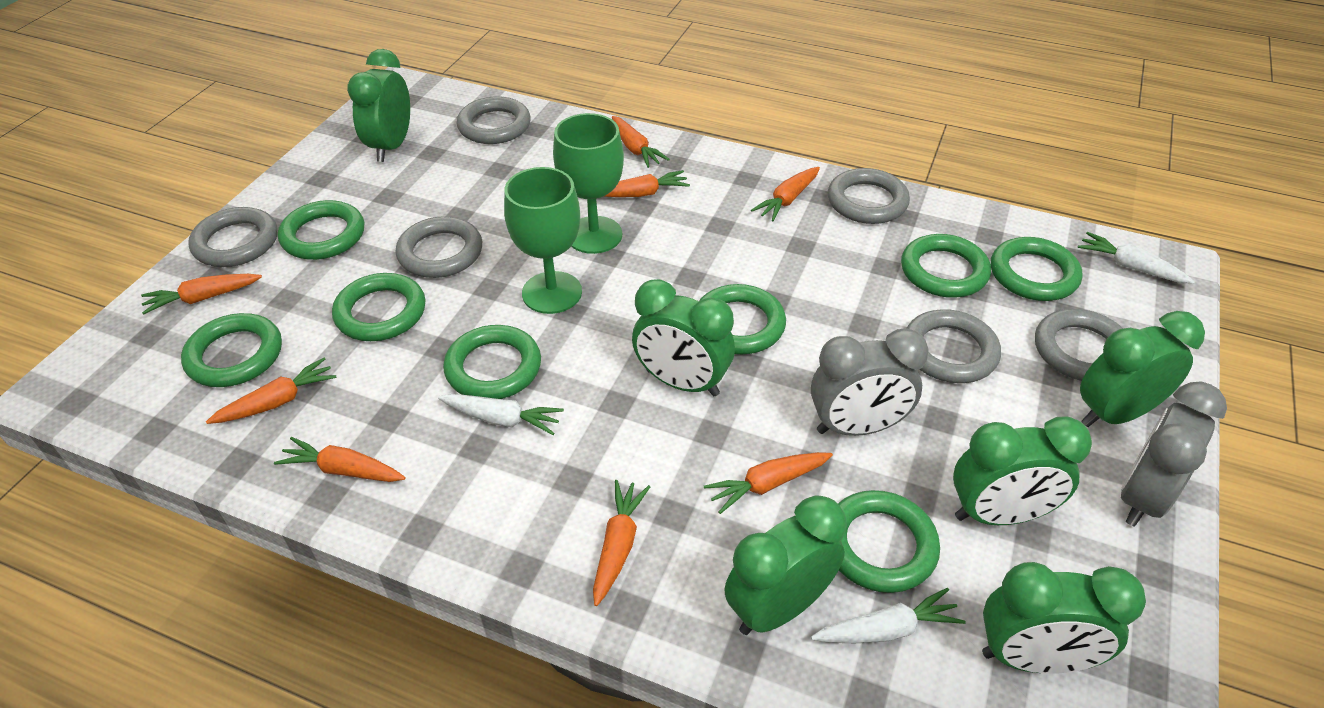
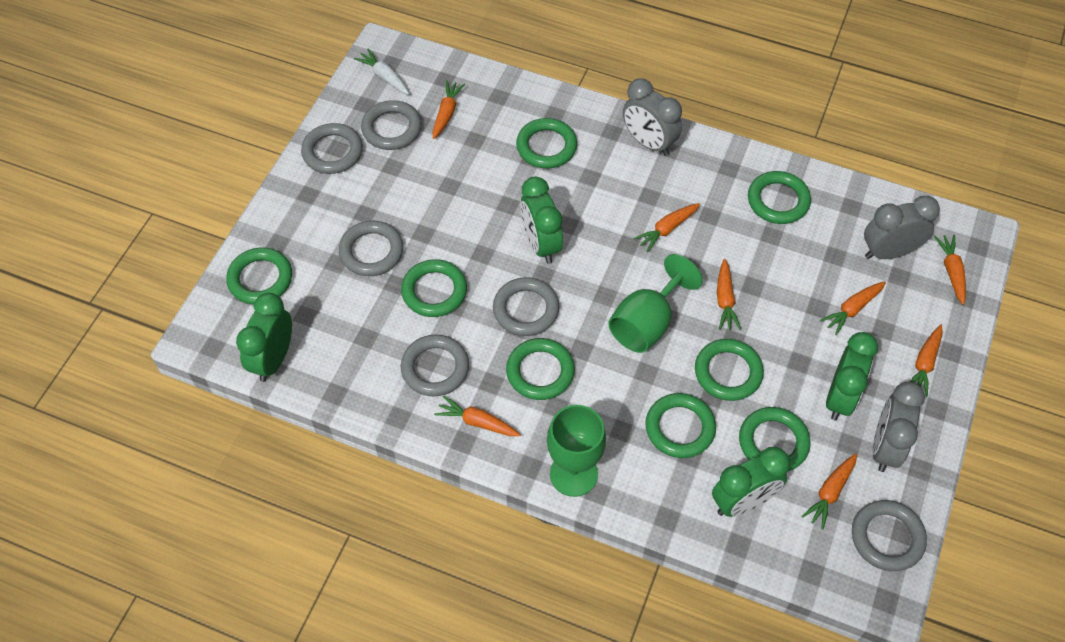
green clock: 6 -> 4
grey clock: 2 -> 3
white carrot: 3 -> 1

